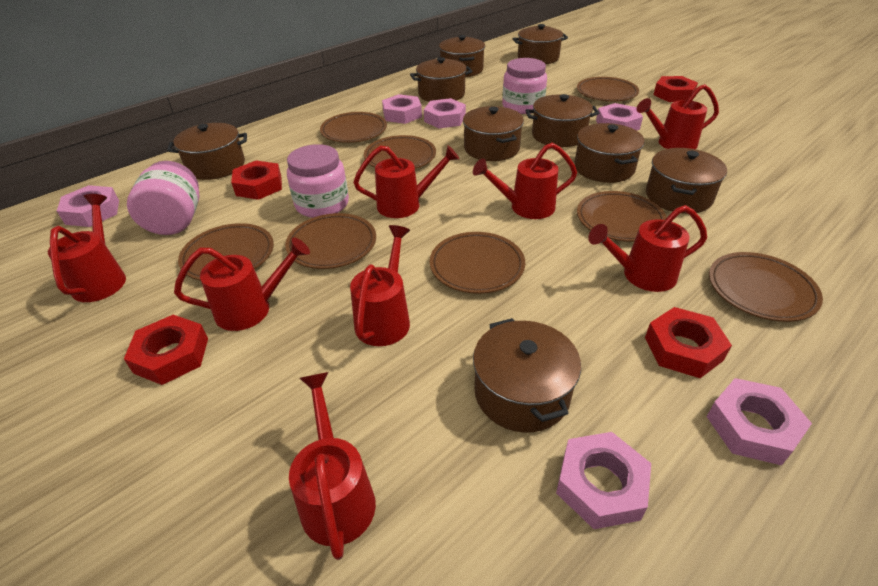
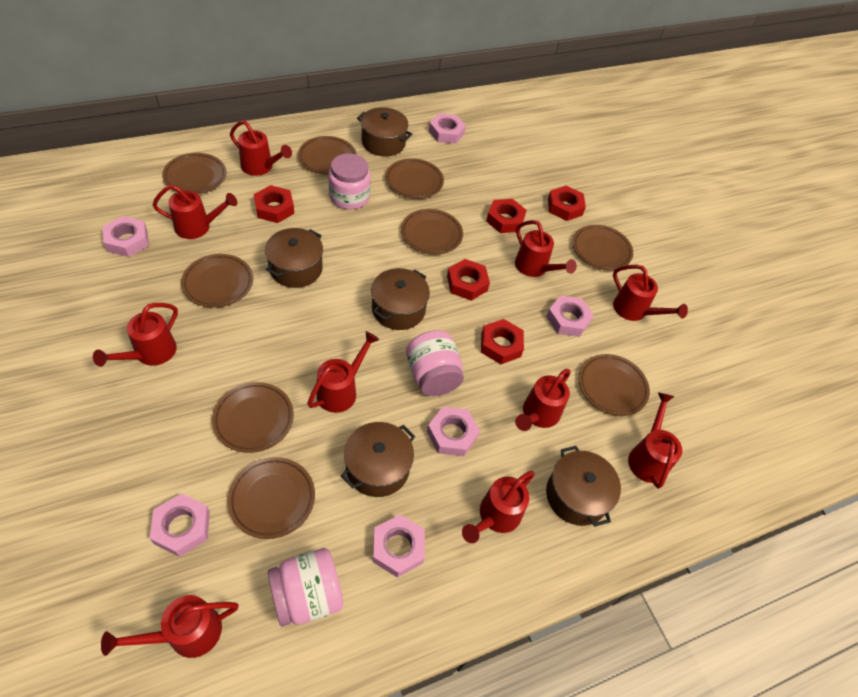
brown plate: 8 -> 9
brown pot: 9 -> 5
red nut: 4 -> 5
red watering can: 8 -> 10

